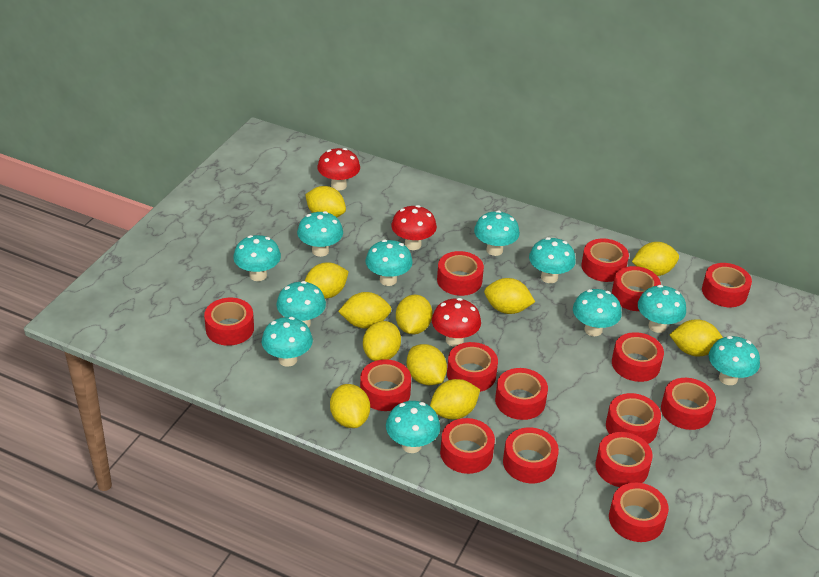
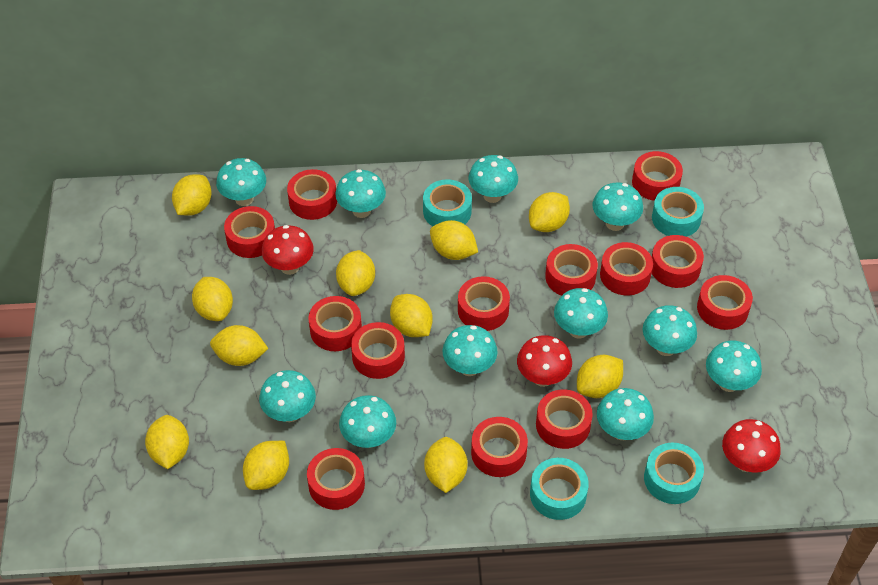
red tape: 15 -> 13
turquoise tape: 0 -> 4

